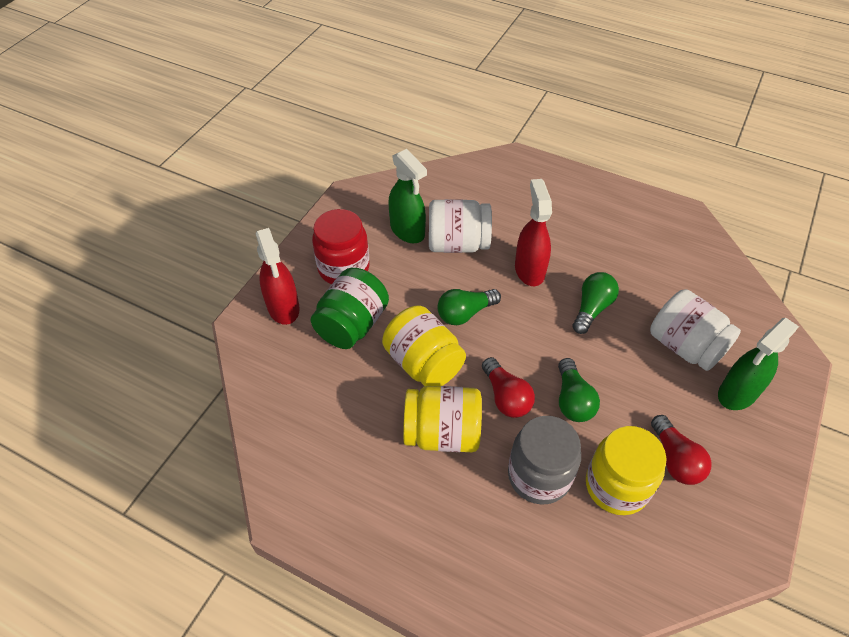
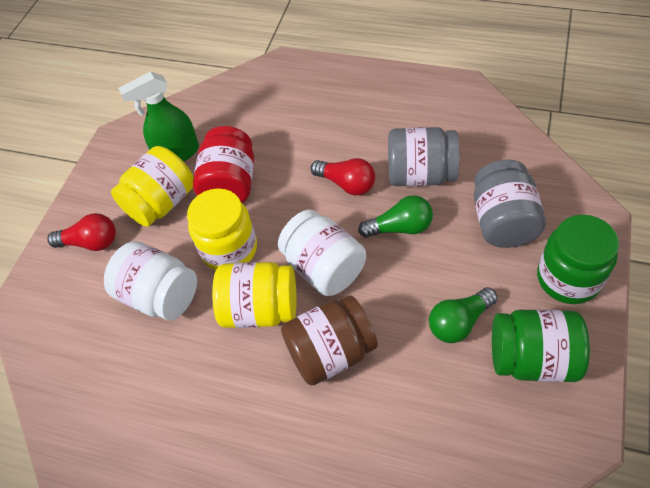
brown jar: 0 -> 1
green jar: 1 -> 2
green light bulb: 3 -> 2
green spray bottle: 2 -> 1
grey jar: 1 -> 2
red spray bottle: 2 -> 0

